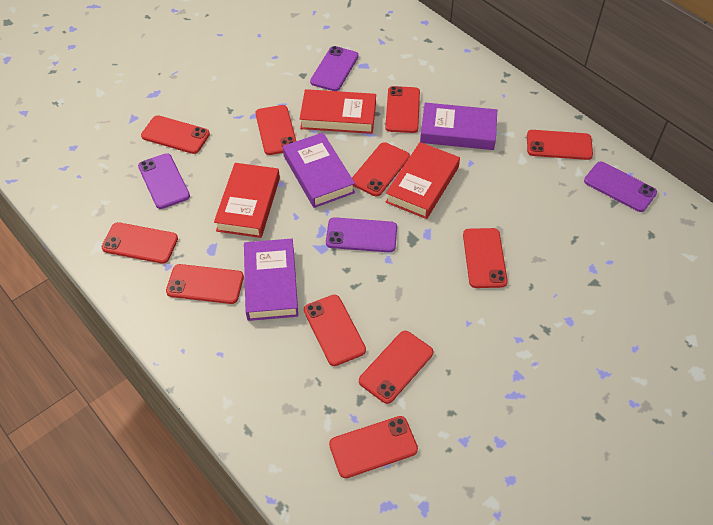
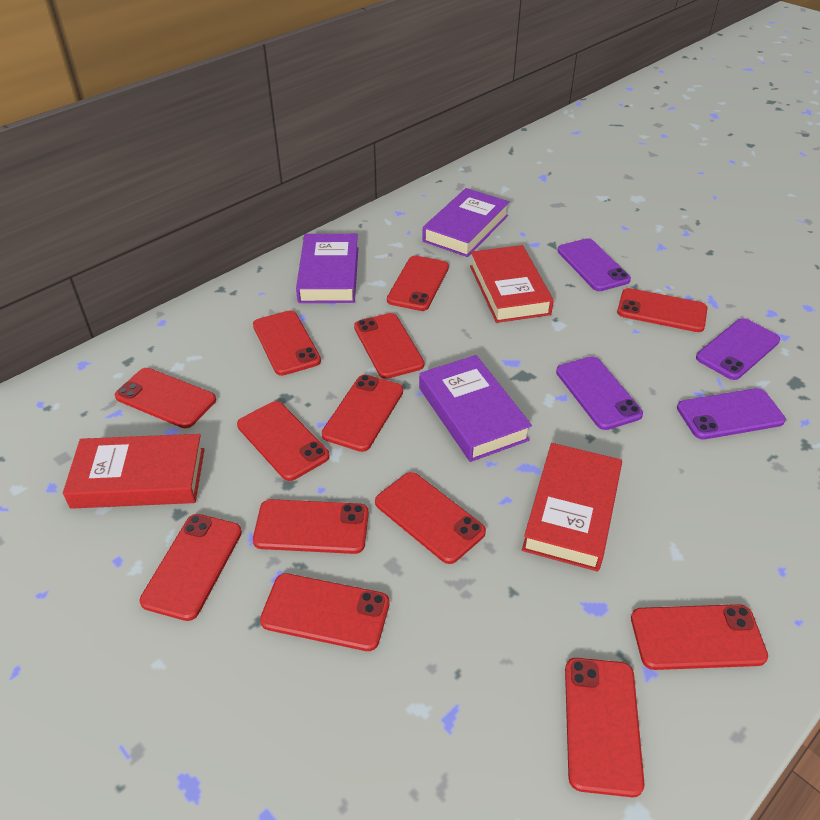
red phone: 11 -> 13

